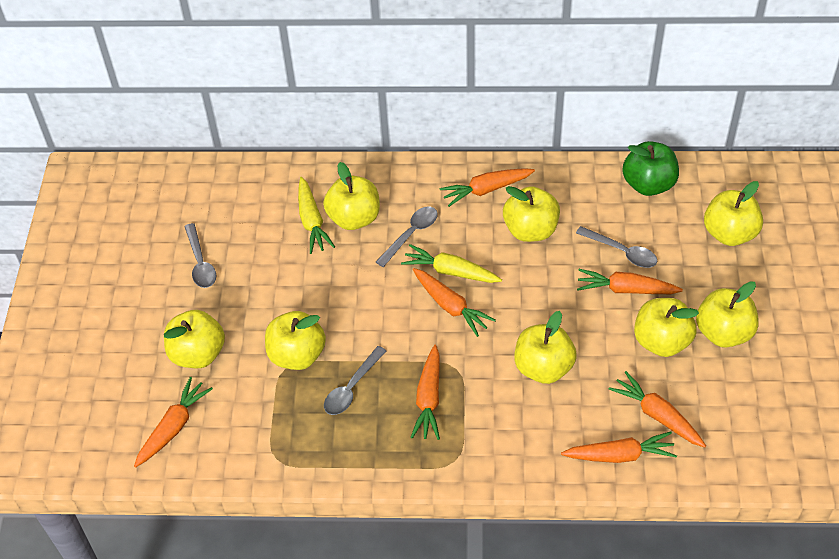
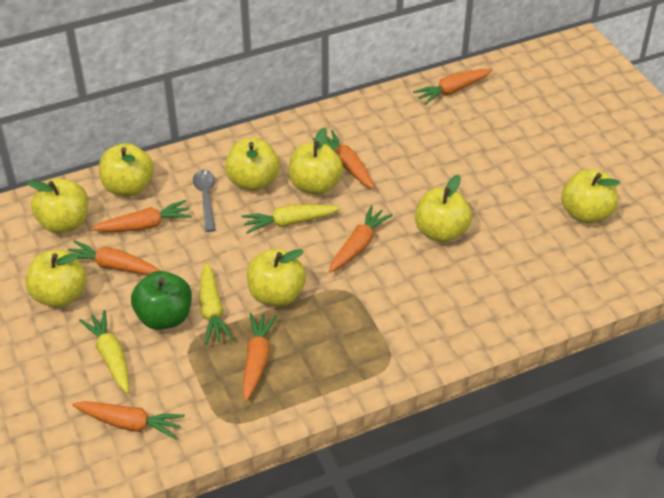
grey spoon: 4 -> 1
yellow carrot: 2 -> 3

